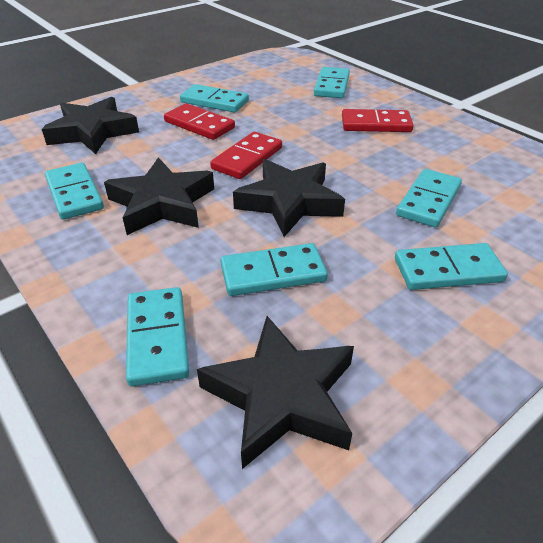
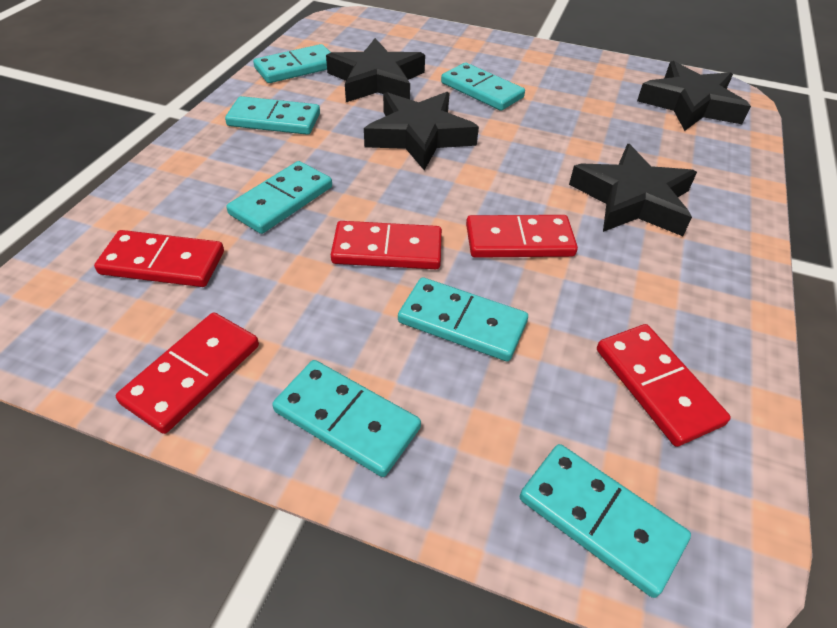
red domino: 3 -> 5

